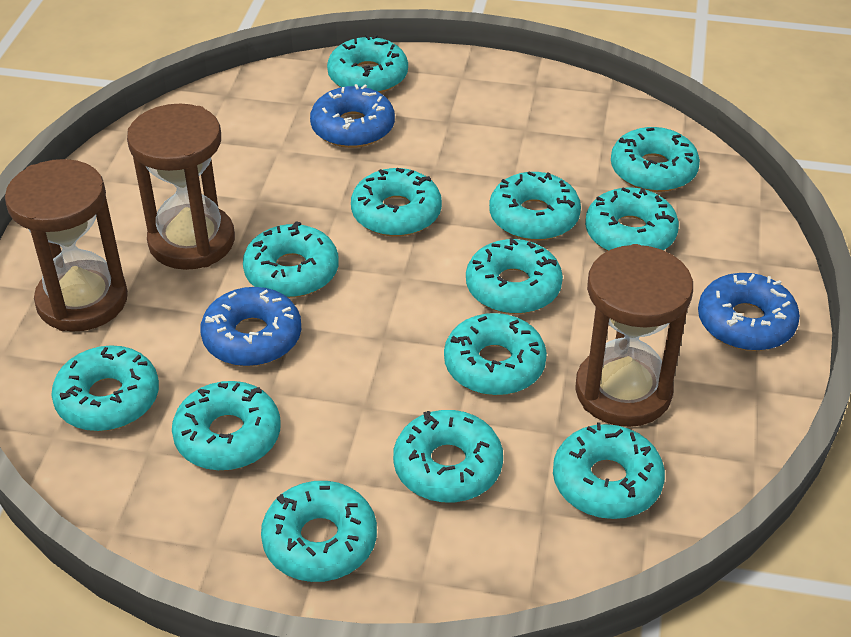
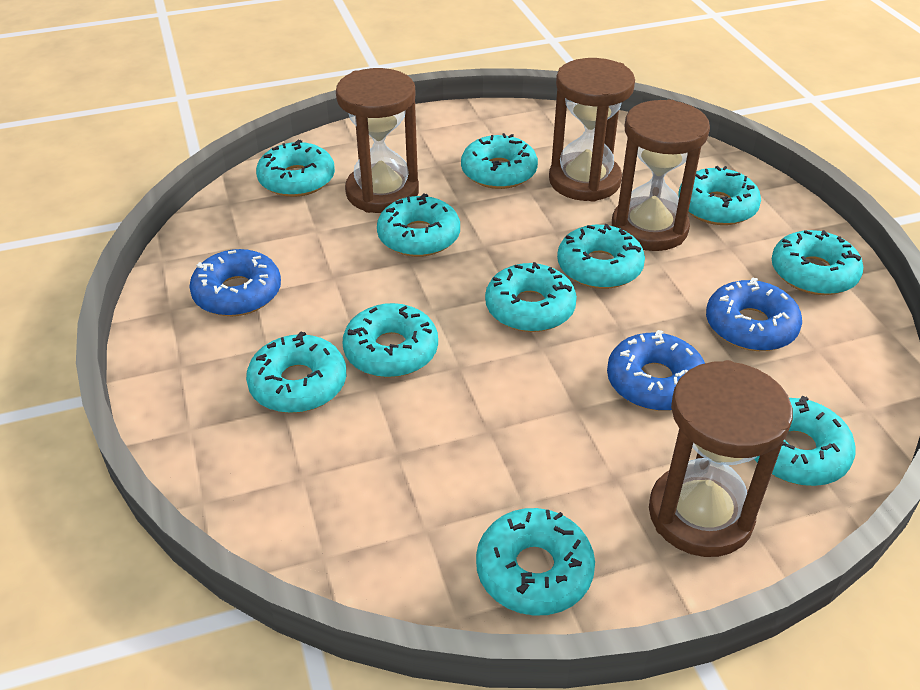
brown hourglass: 3 -> 4
turquoise donut: 13 -> 11

